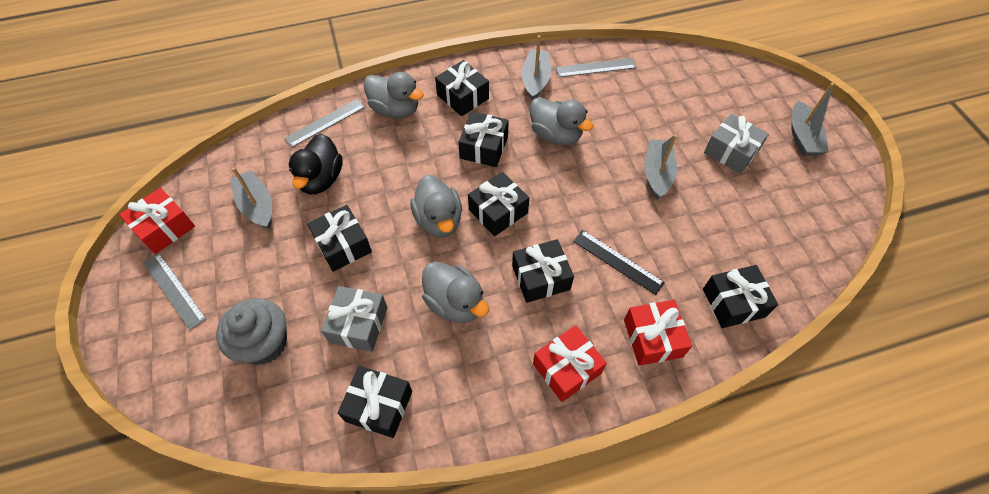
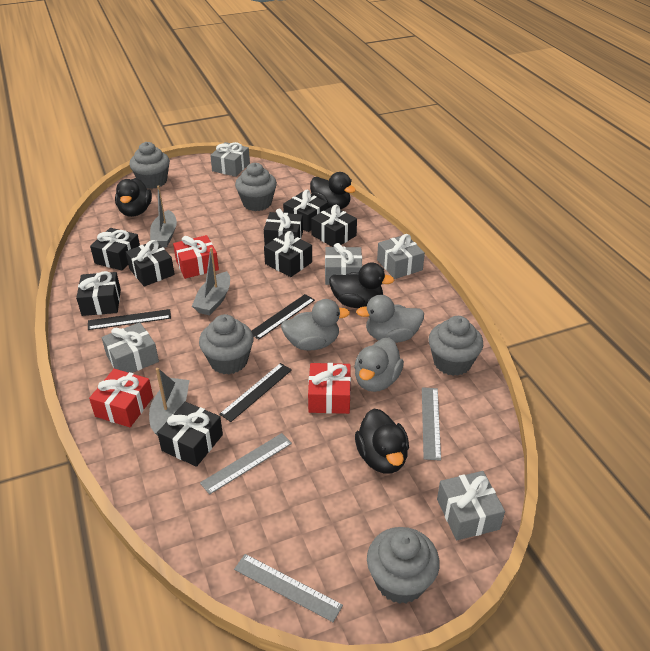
black duck: 1 -> 4
black gift: 7 -> 8
black ruler: 1 -> 3
grey boat: 4 -> 3
grey cupcake: 1 -> 5
grey duck: 4 -> 3
grey gift: 2 -> 5

